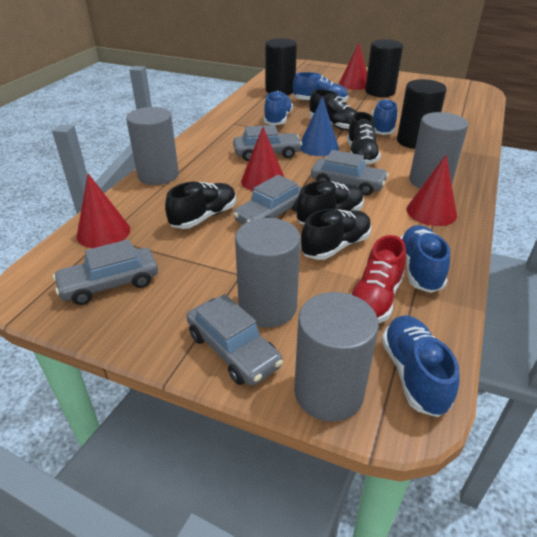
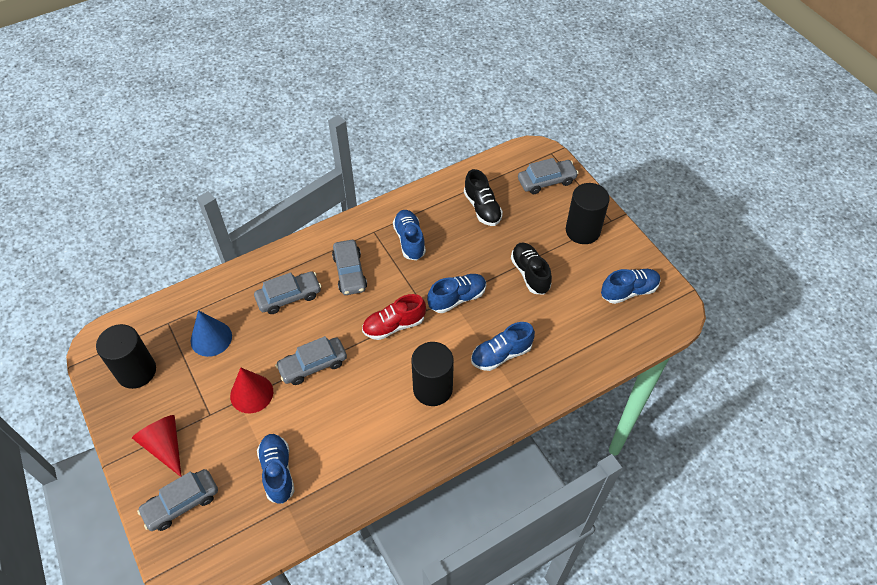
black shoe: 5 -> 2
grey cylinder: 4 -> 0
red cone: 4 -> 2

